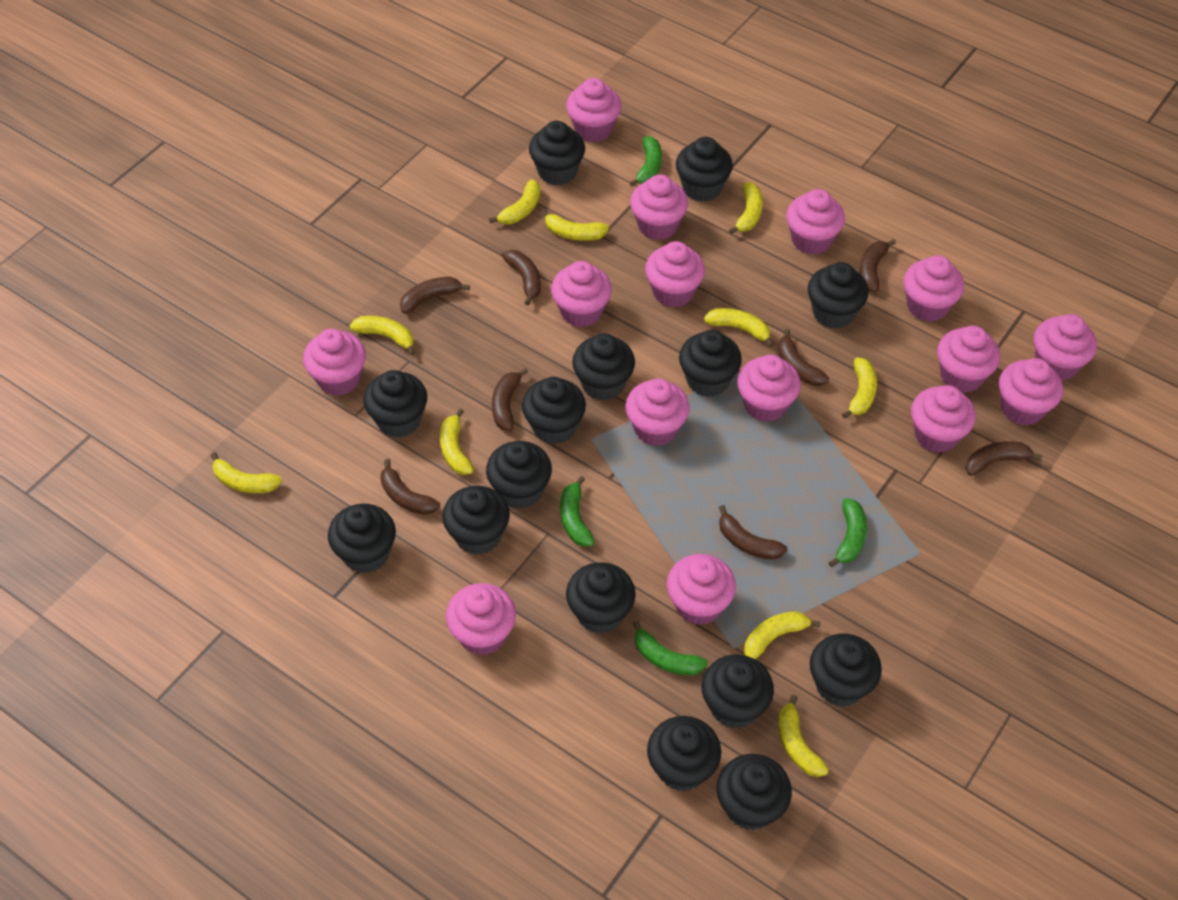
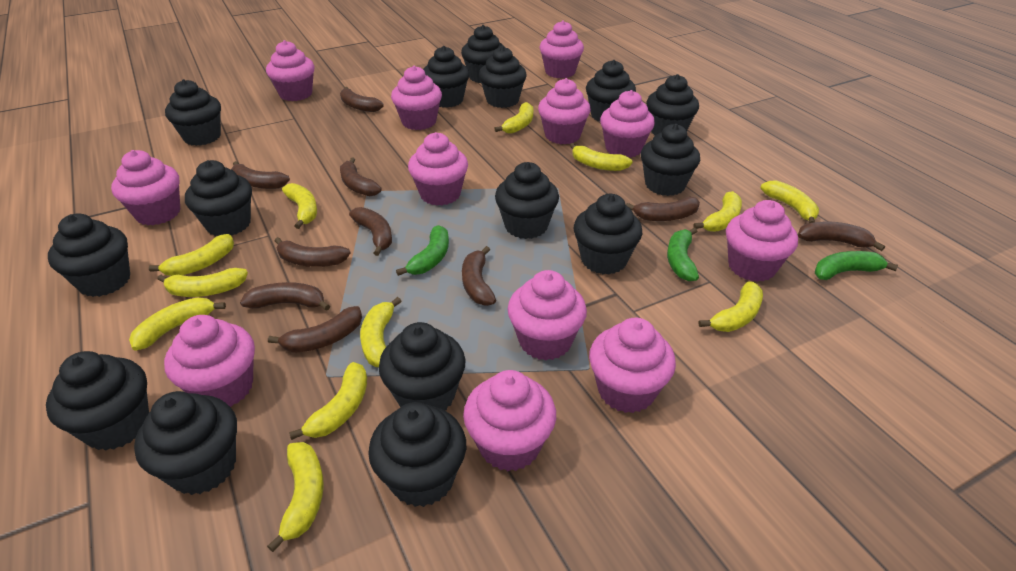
brown banana: 8 -> 10
green banana: 4 -> 3
pink cupcake: 15 -> 12
yellow banana: 10 -> 12

